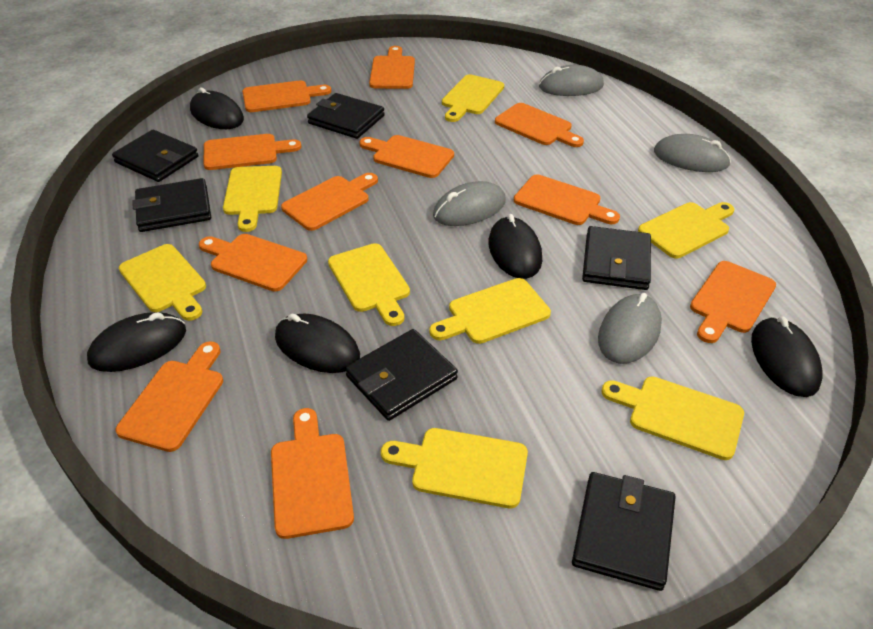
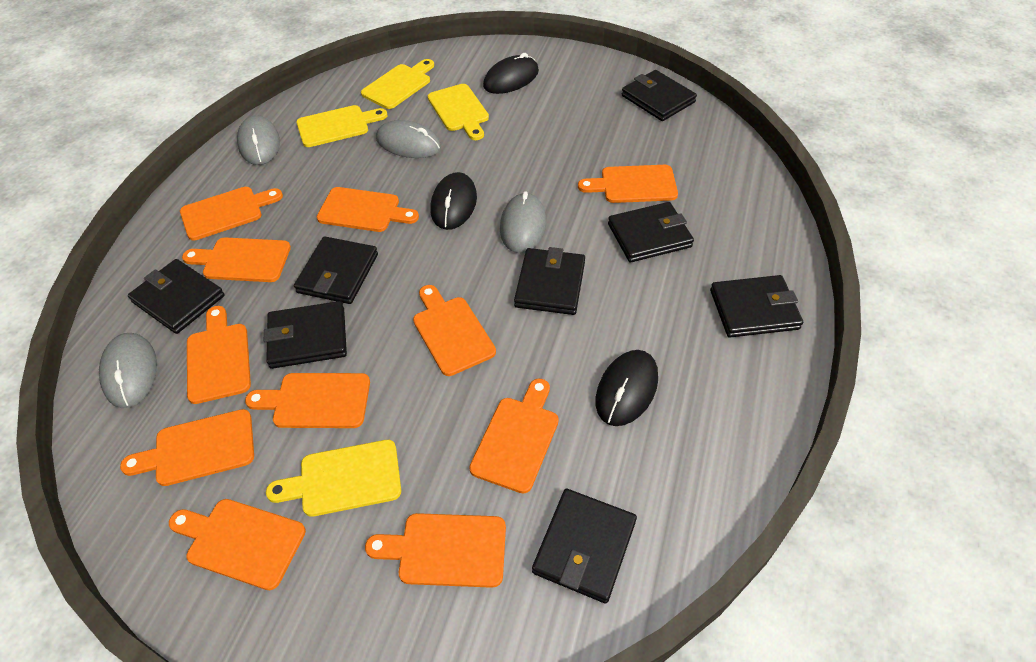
black mouse: 5 -> 3
black wallet: 6 -> 8
yellow cutting board: 8 -> 4

